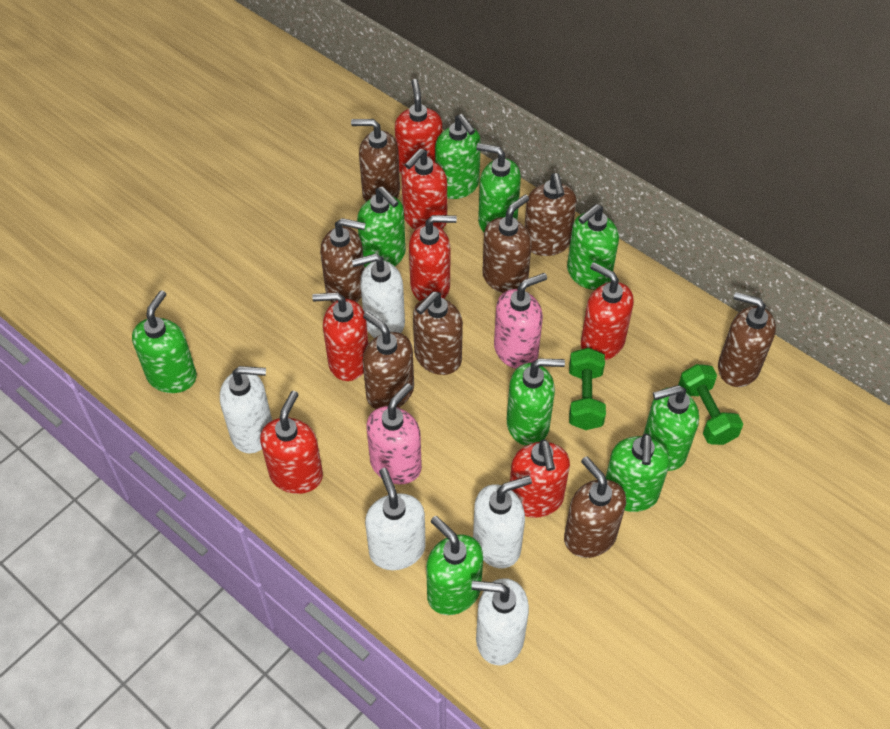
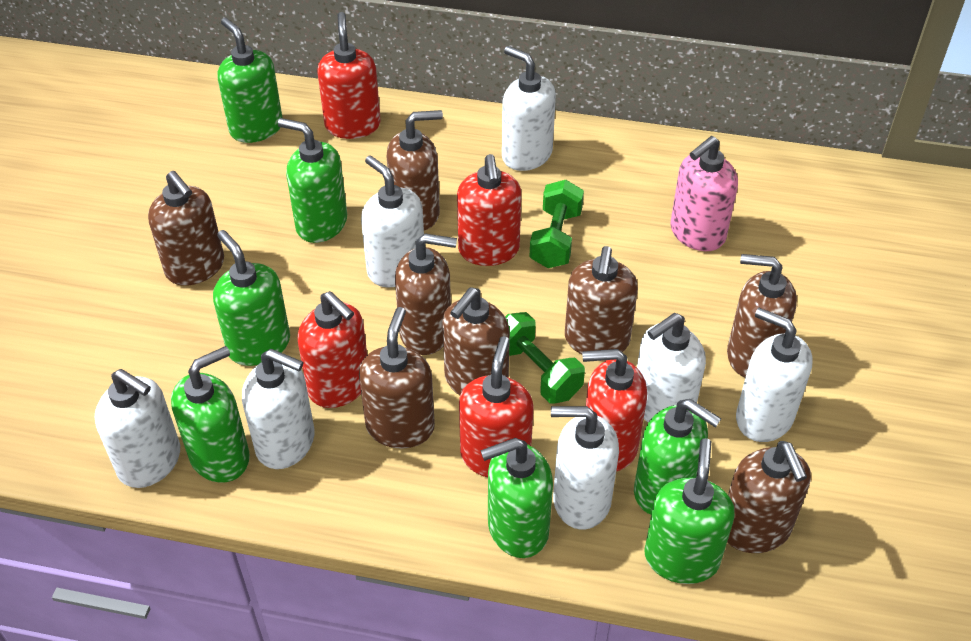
green soap dispenser: 9 -> 7
pink soap dispenser: 2 -> 1
red soap dispenser: 7 -> 5
white soap dispenser: 5 -> 7

